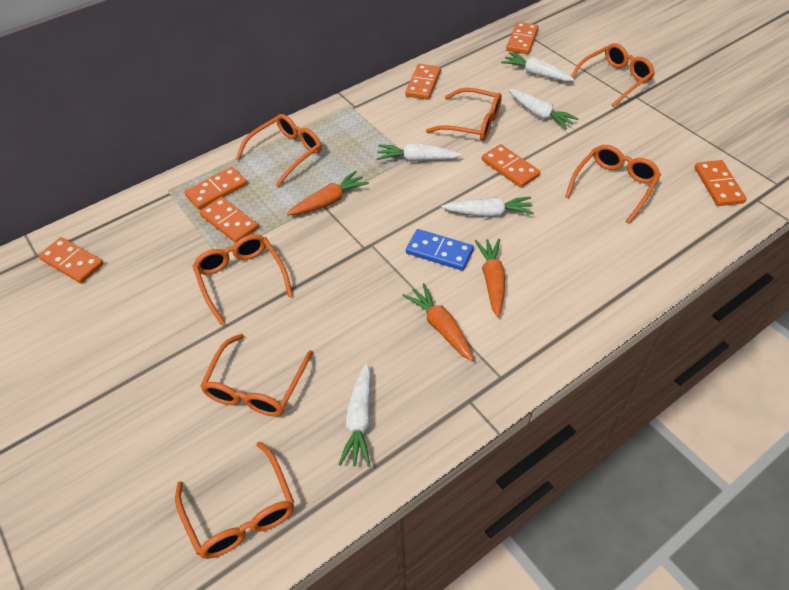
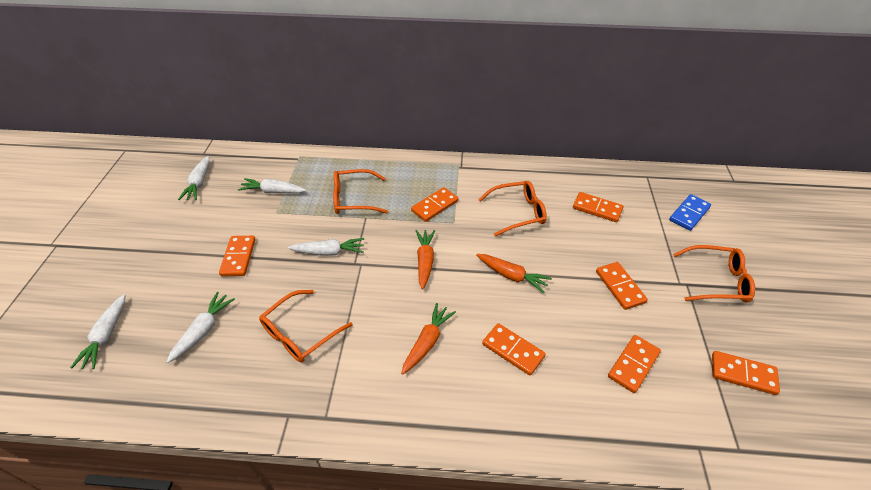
orange glasses: 7 -> 4

